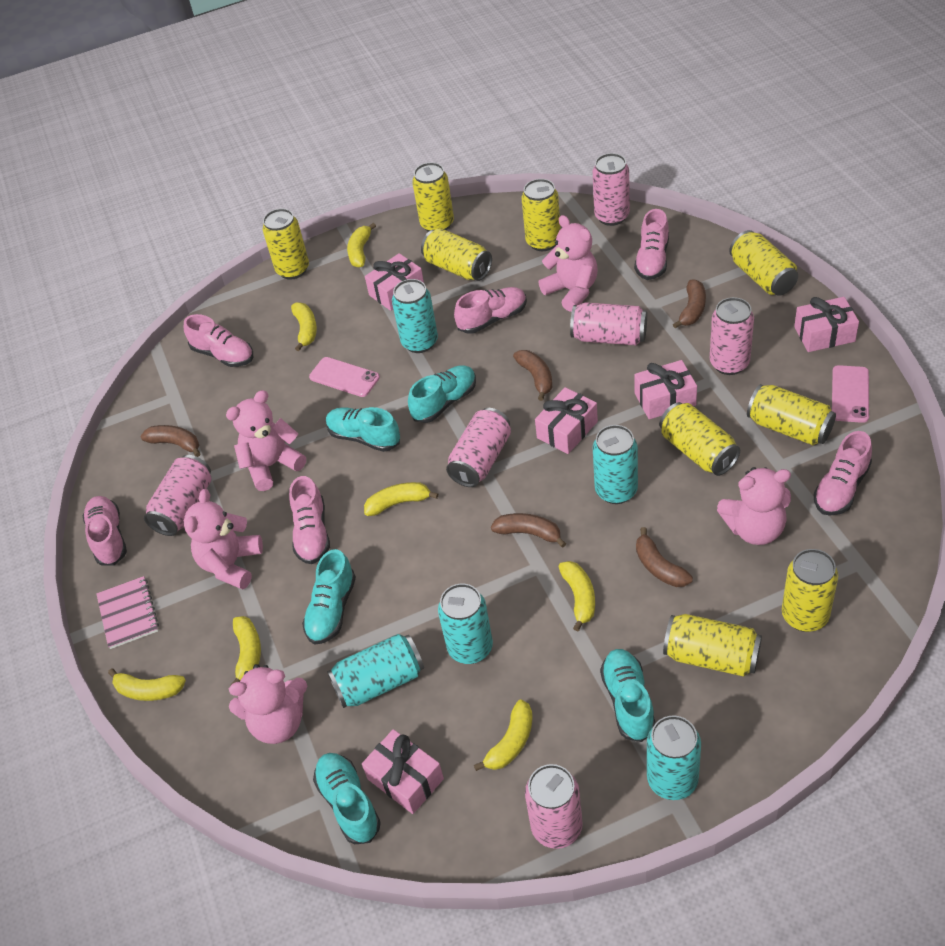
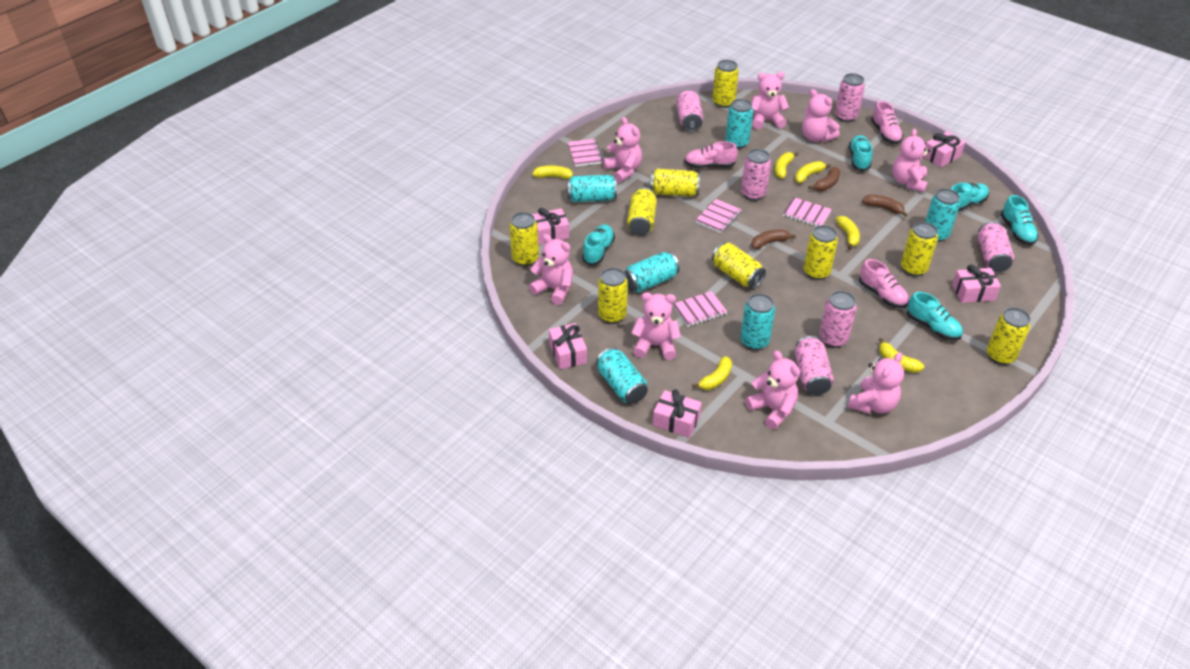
brown banana: 5 -> 3
pink notebook: 1 -> 4
pink phone: 2 -> 0
pink shoe: 6 -> 3
pink teddy bear: 5 -> 8
turquoise can: 5 -> 6
yellow banana: 7 -> 6

